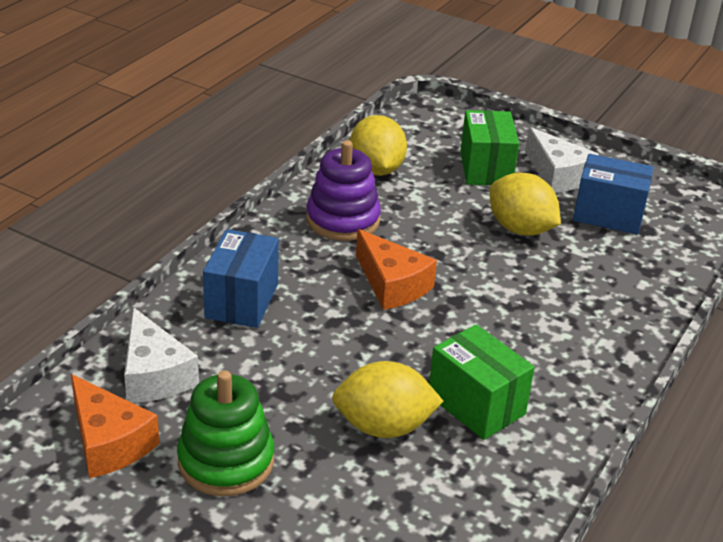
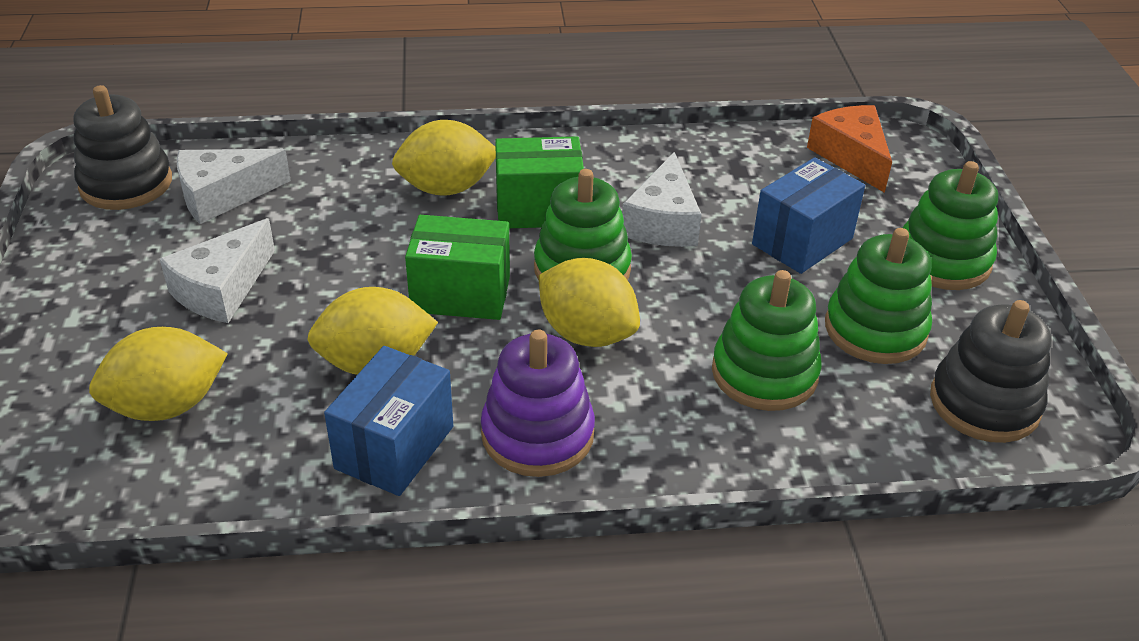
black stacking toy: 0 -> 2
green stacking toy: 1 -> 4
orange cheese: 2 -> 1
white cheese: 2 -> 3
yellow lemon: 3 -> 4

